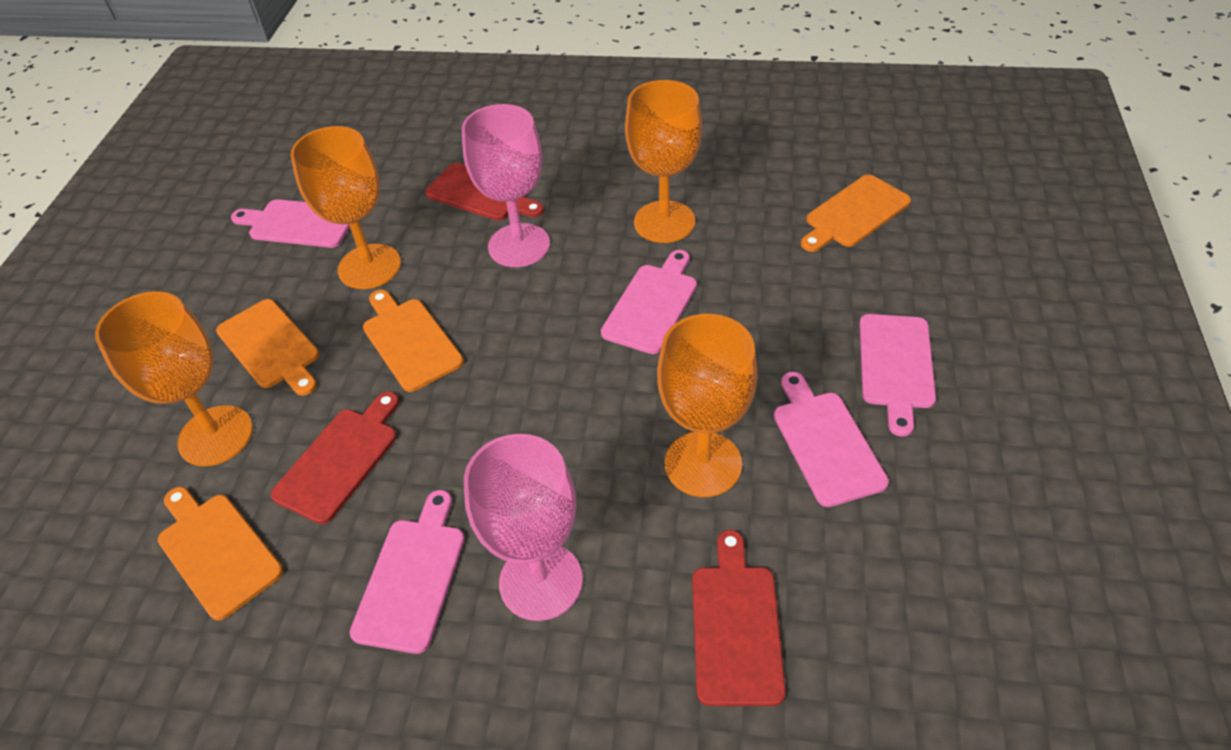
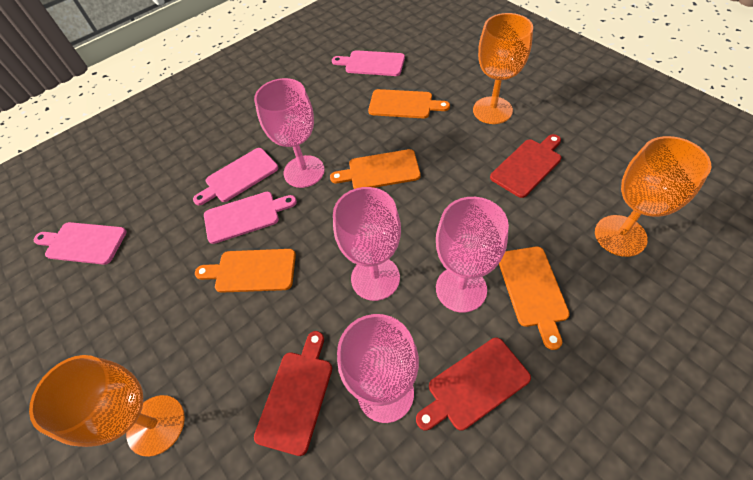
orange goblet: 4 -> 3
pink cutting board: 5 -> 4
pink goblet: 2 -> 4

